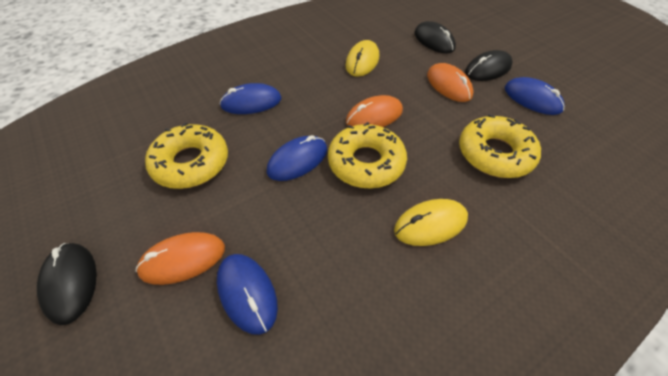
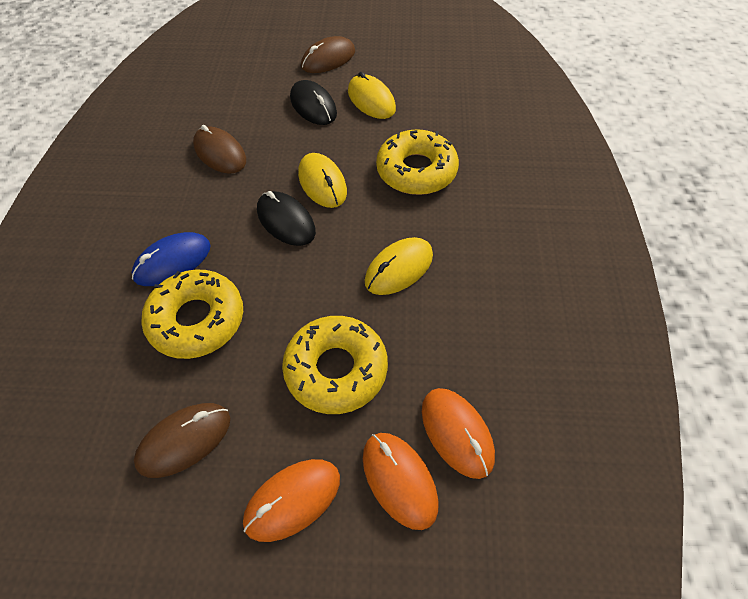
black mouse: 3 -> 2
blue mouse: 4 -> 1
brown mouse: 0 -> 3
yellow mouse: 2 -> 3

